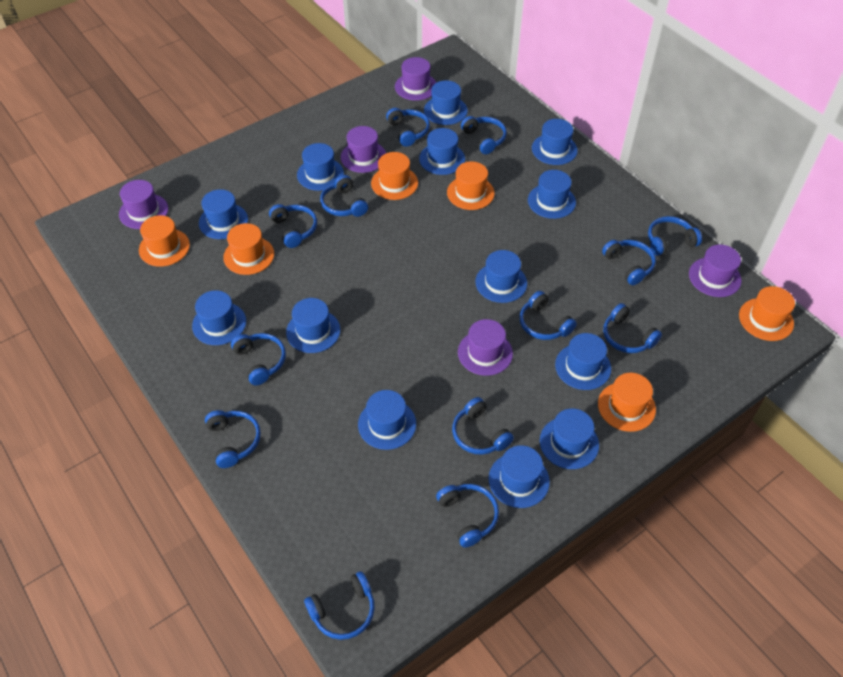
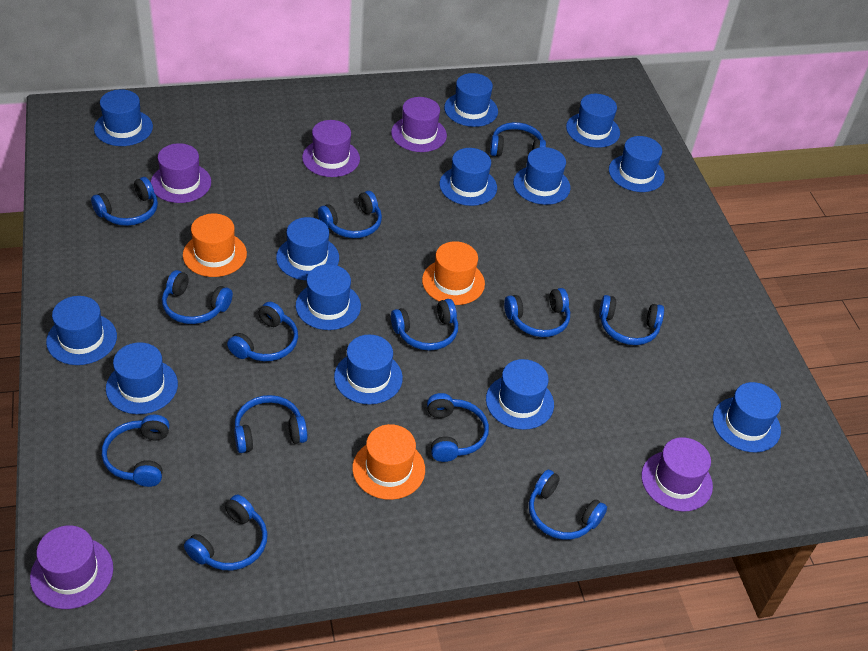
orange hat: 6 -> 3

